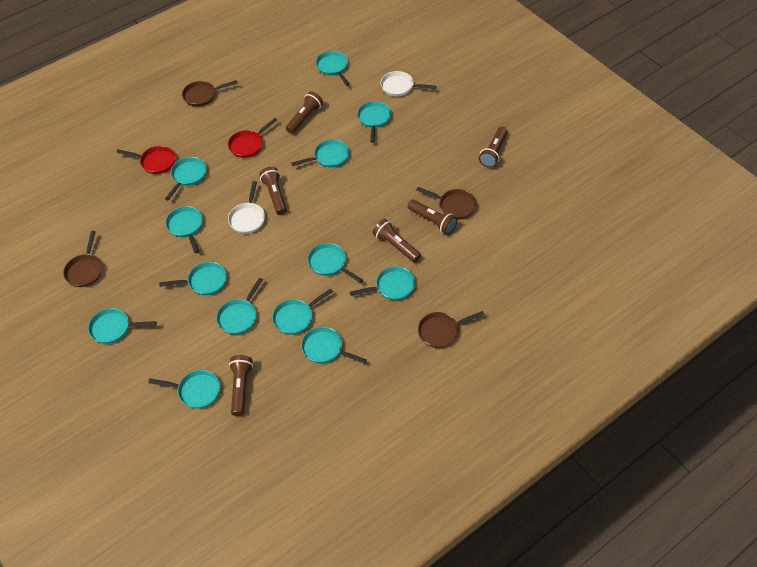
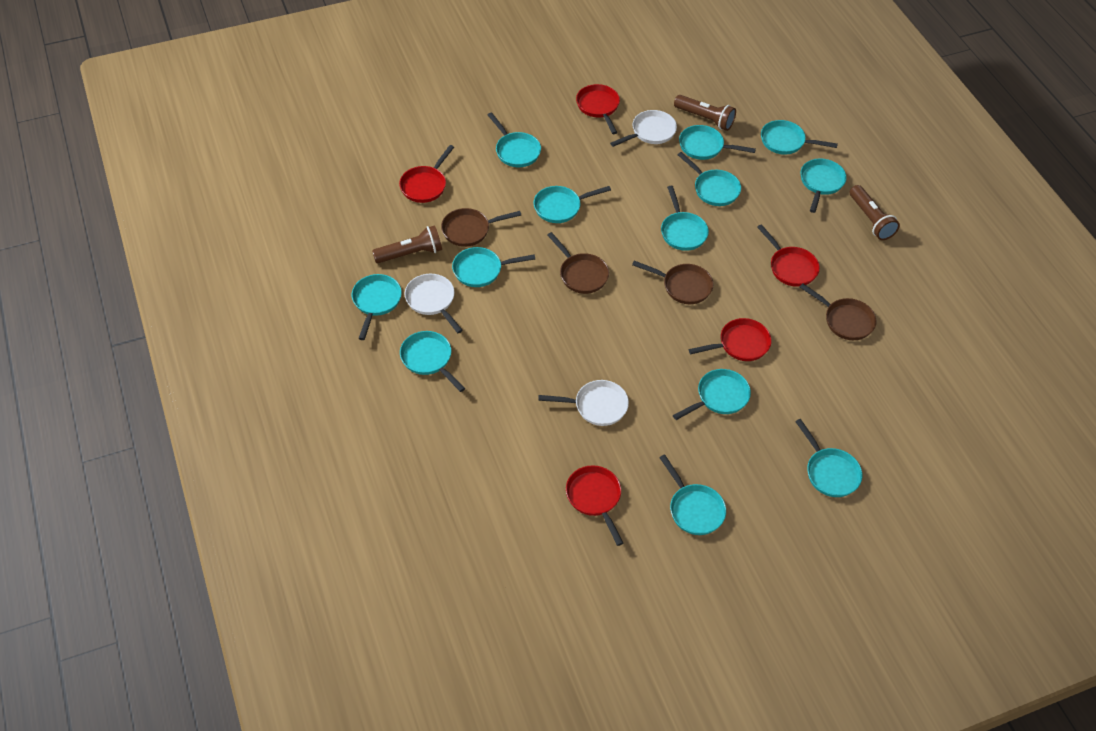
brown flashlight: 6 -> 3
red pan: 2 -> 5
white pan: 2 -> 3

